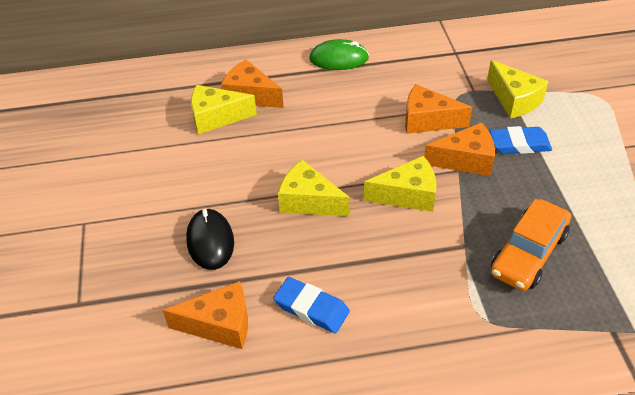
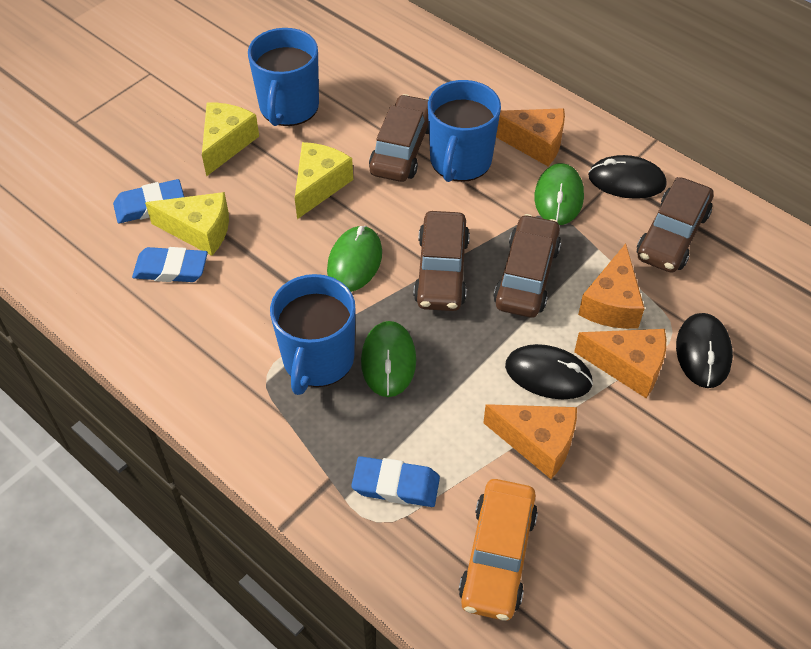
black mouse: 1 -> 3
blue eraser: 2 -> 3
blue mug: 0 -> 3
brown car: 0 -> 4
green mouse: 1 -> 3
yellow cheese: 4 -> 3

